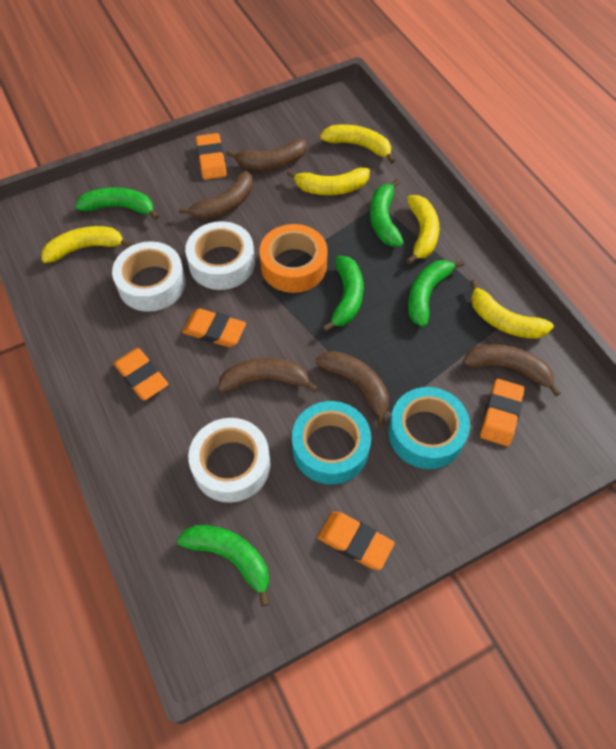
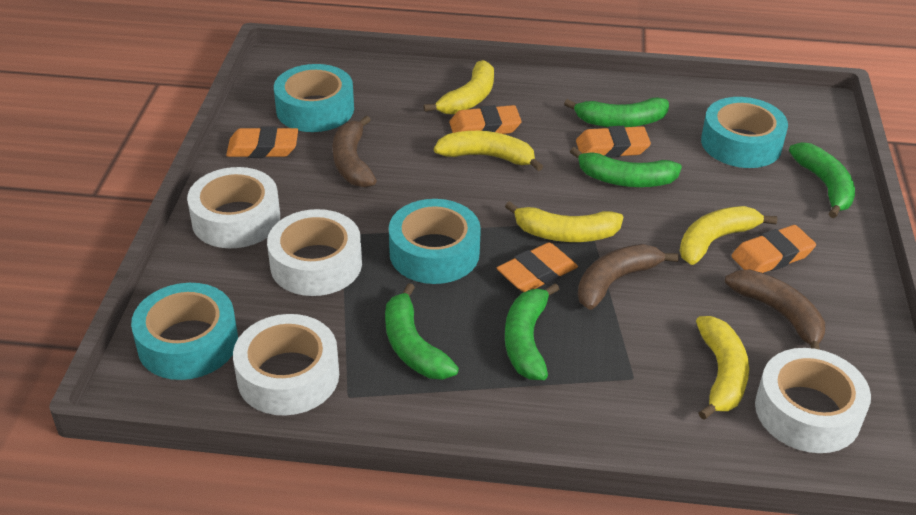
brown banana: 5 -> 3
orange tape: 1 -> 0
turquoise tape: 2 -> 4
white tape: 3 -> 4

